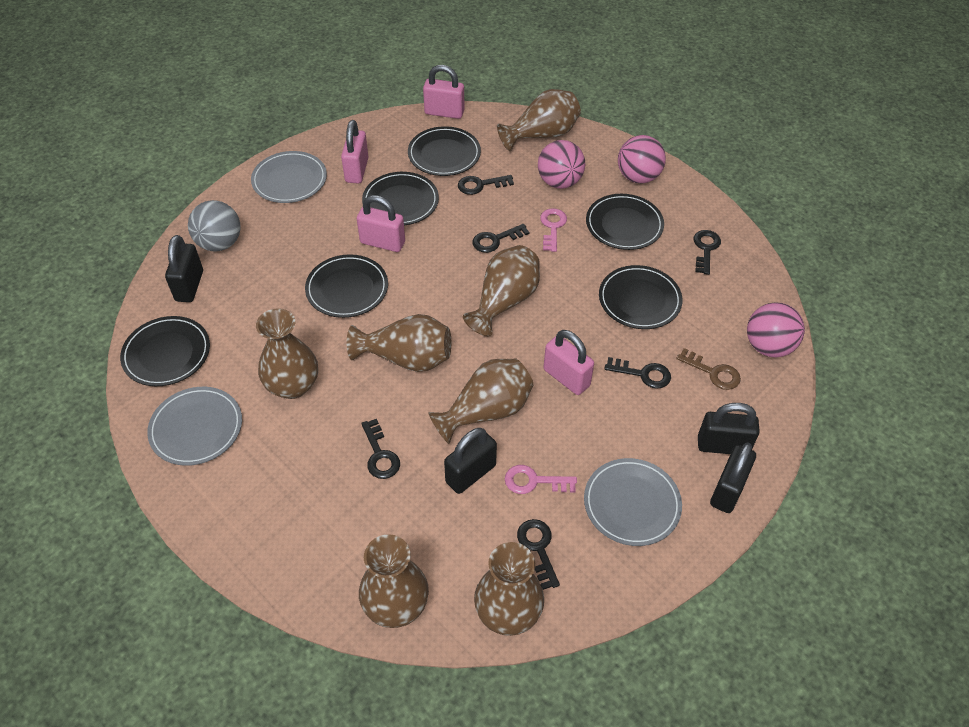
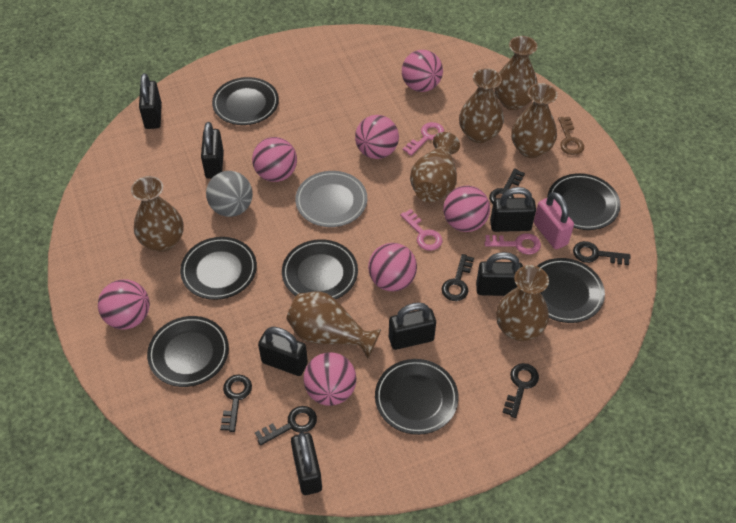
black padlock: 4 -> 7
black plate: 6 -> 7
grey plate: 3 -> 1
pink ball: 3 -> 7
pink key: 2 -> 3
pink padlock: 4 -> 1

